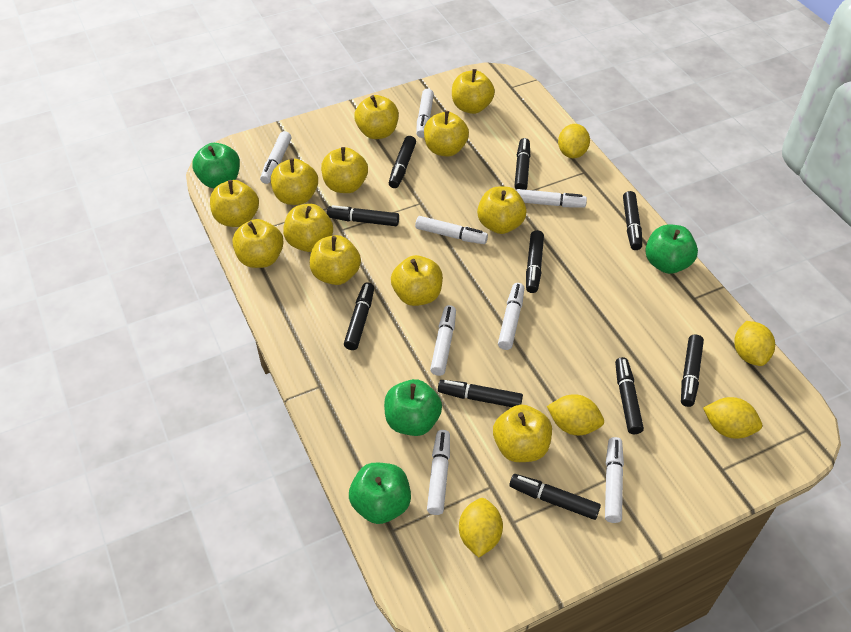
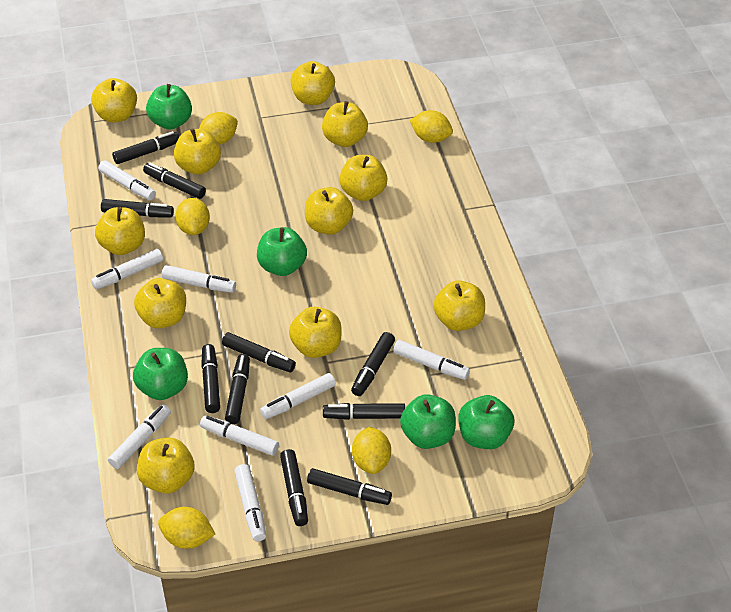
green apple: 4 -> 5
yellow apple: 12 -> 11

